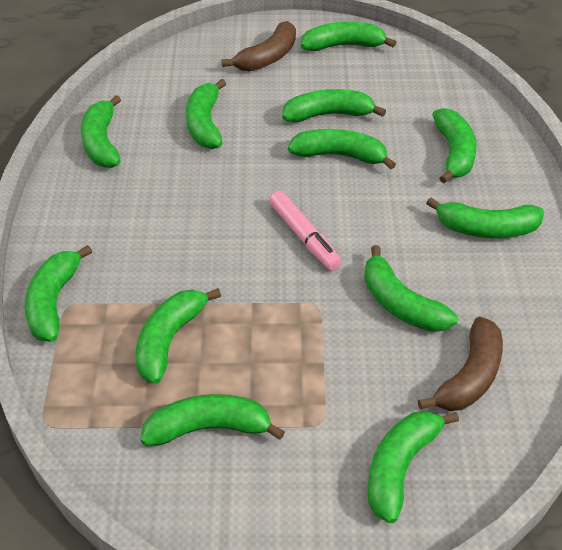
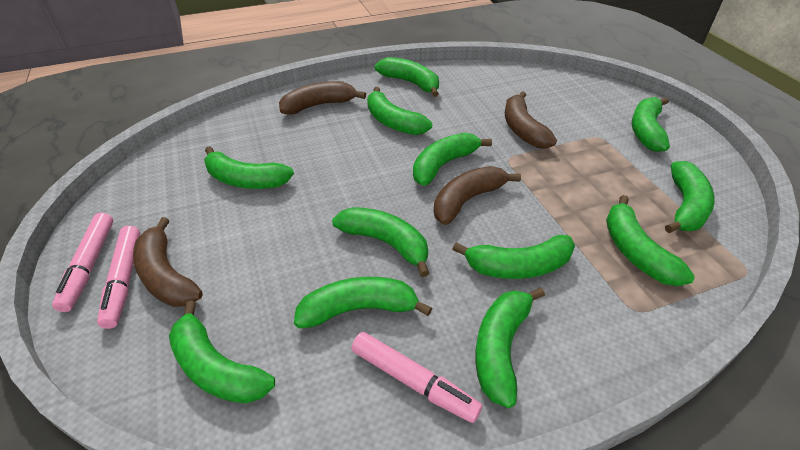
brown banana: 2 -> 4
pink marker: 1 -> 3

